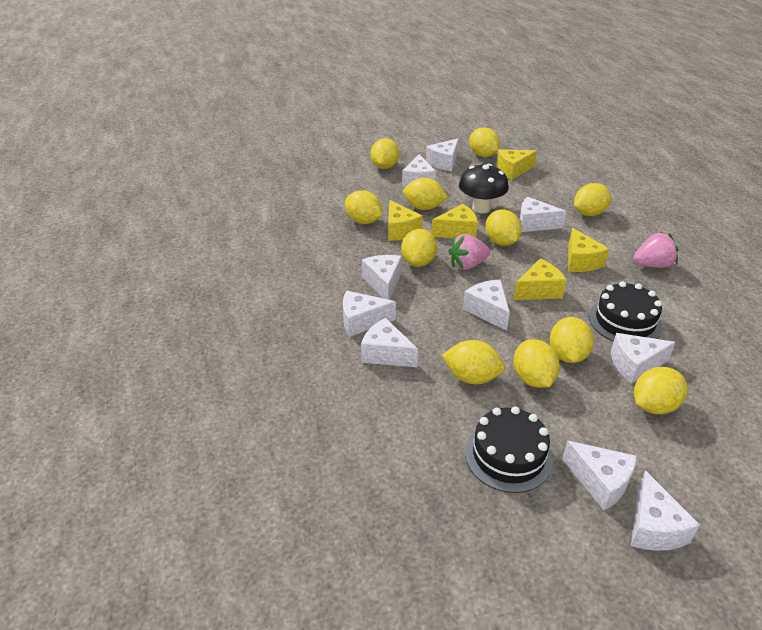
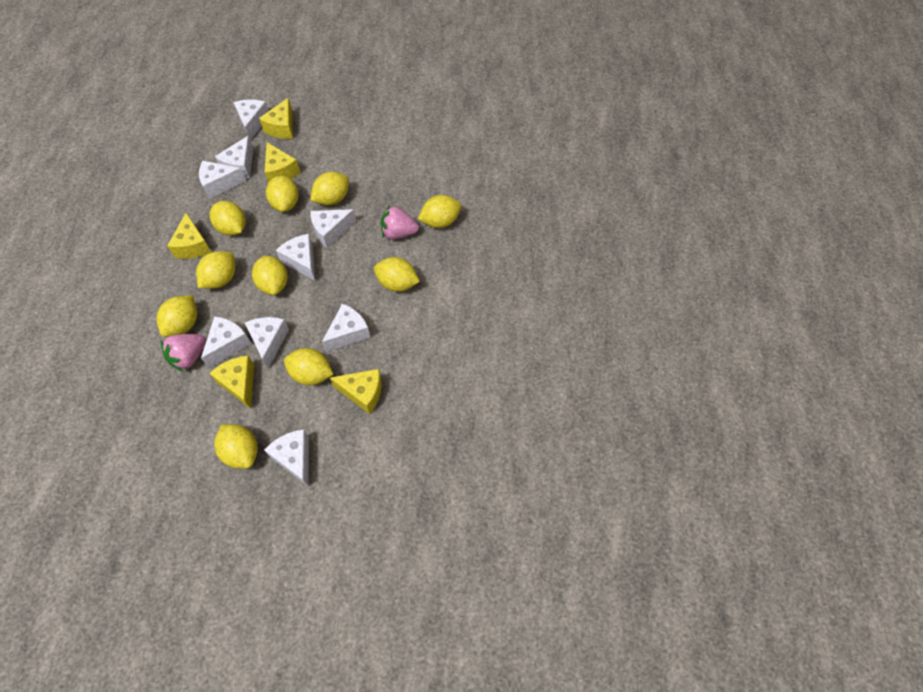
black cake: 2 -> 0
black mushroom: 1 -> 0
white cheese: 10 -> 9
yellow lemon: 11 -> 10

